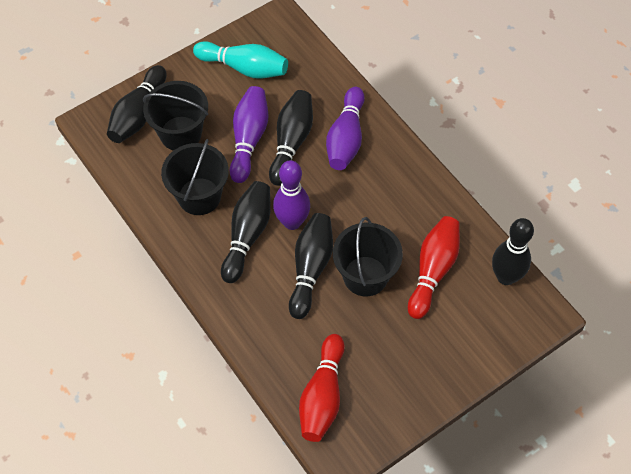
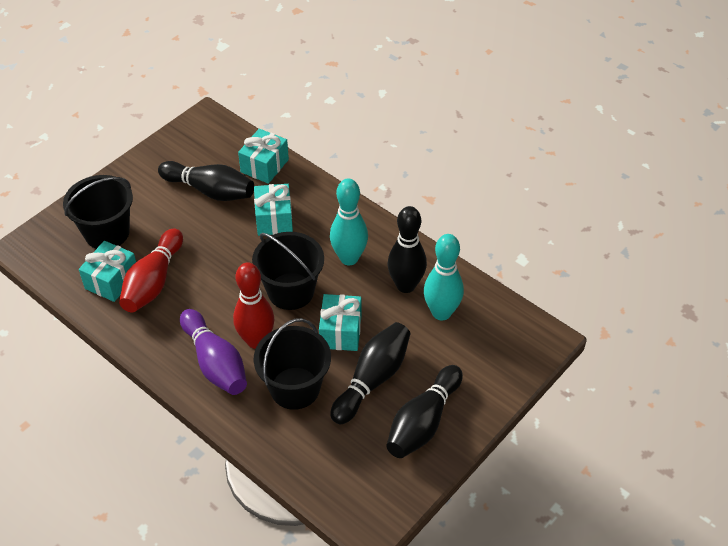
black bowling pin: 5 -> 4
purple bowling pin: 3 -> 1
turquoise bowling pin: 1 -> 2
turquoise gift: 0 -> 4

